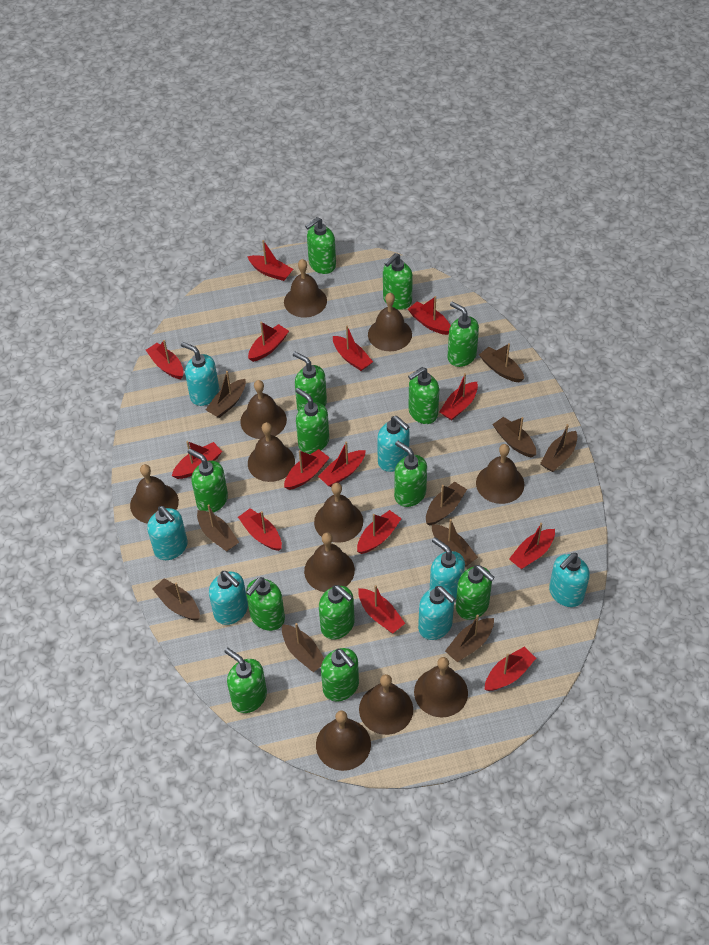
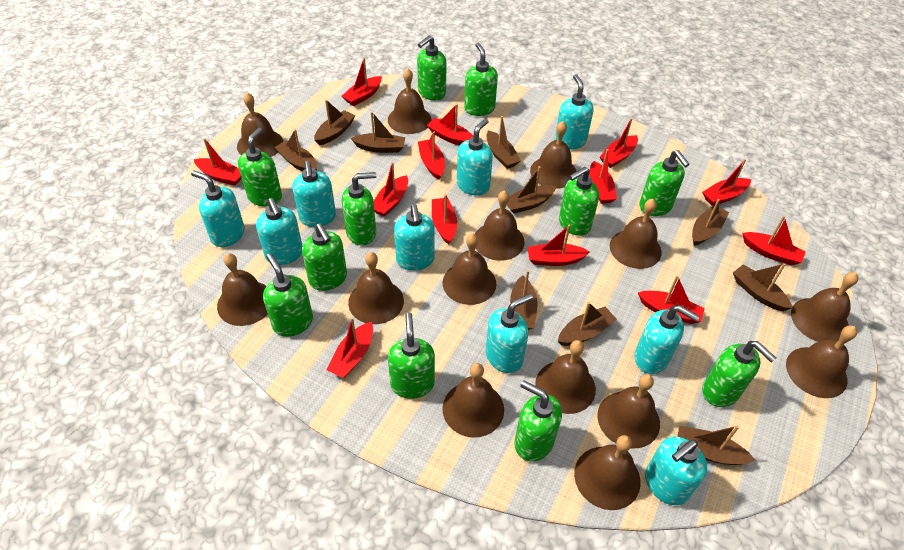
brown bell: 11 -> 14
green soap dispenser: 13 -> 11
red boat: 14 -> 13
turquoise soap dispenser: 7 -> 9

